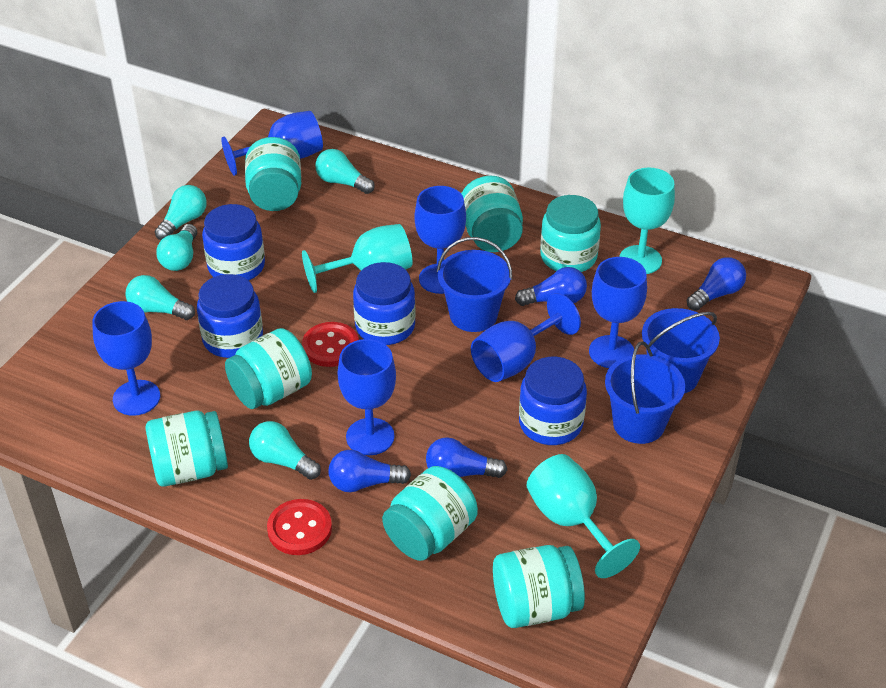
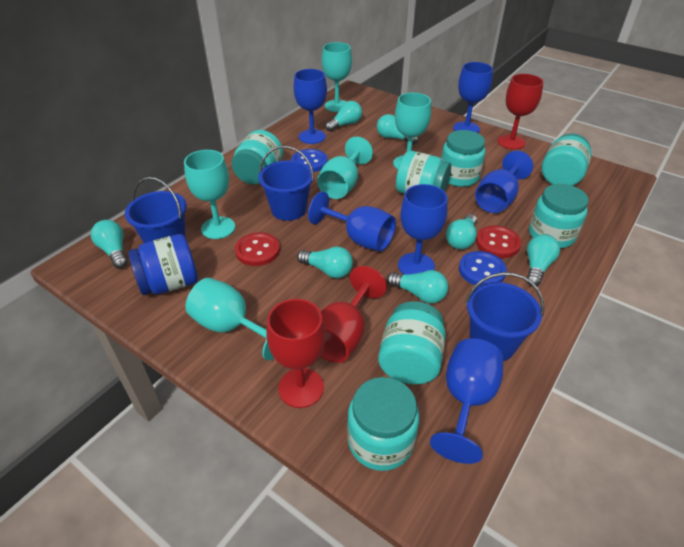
blue button: 0 -> 2
blue jar: 4 -> 1
blue light bulb: 4 -> 0
red goblet: 0 -> 3
turquoise goblet: 3 -> 5
turquoise light bulb: 5 -> 7

